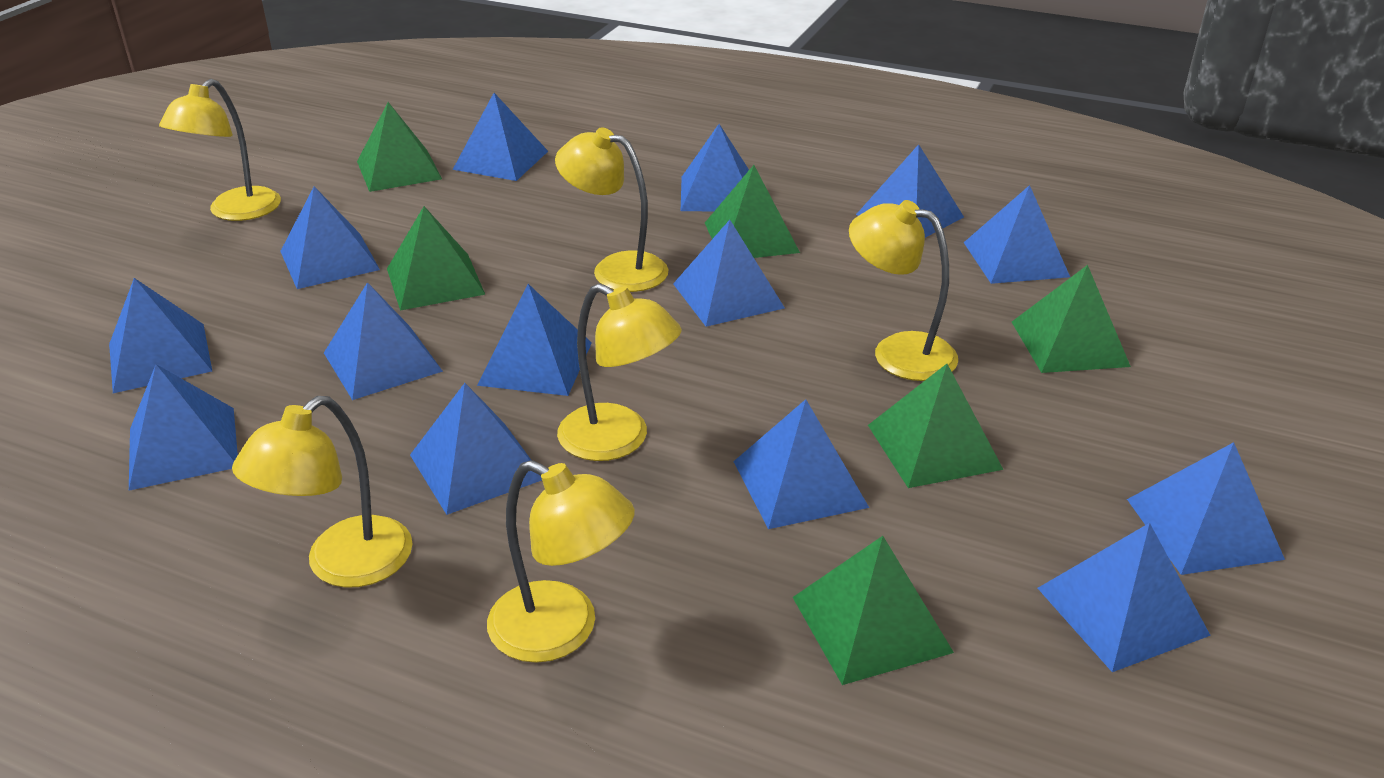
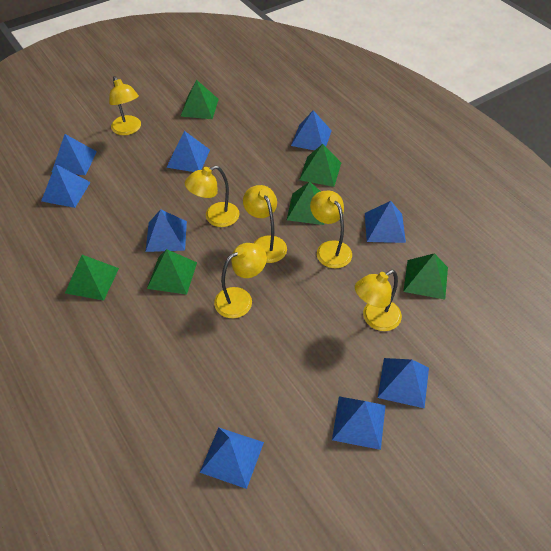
blue pyramid: 14 -> 9

